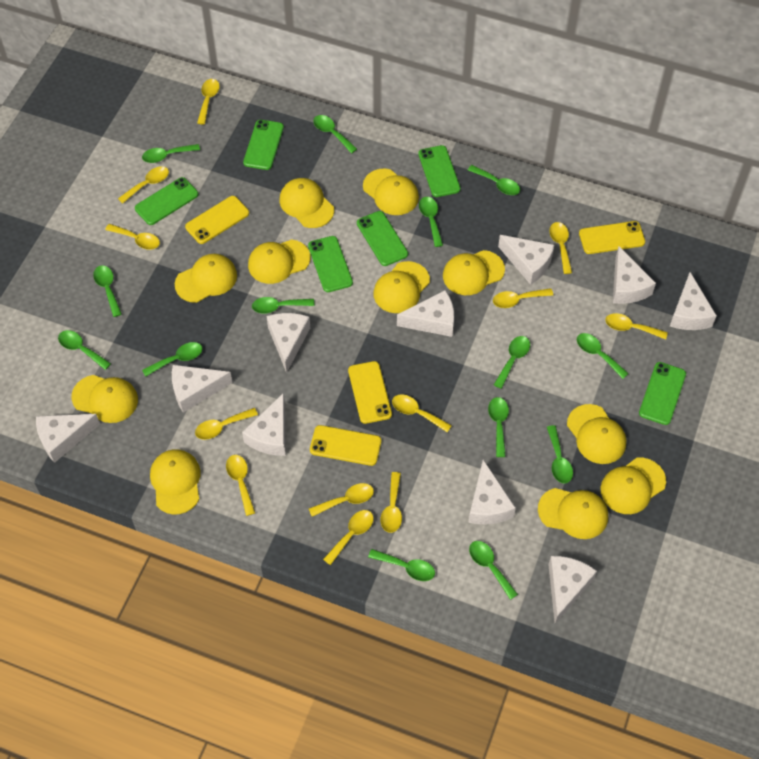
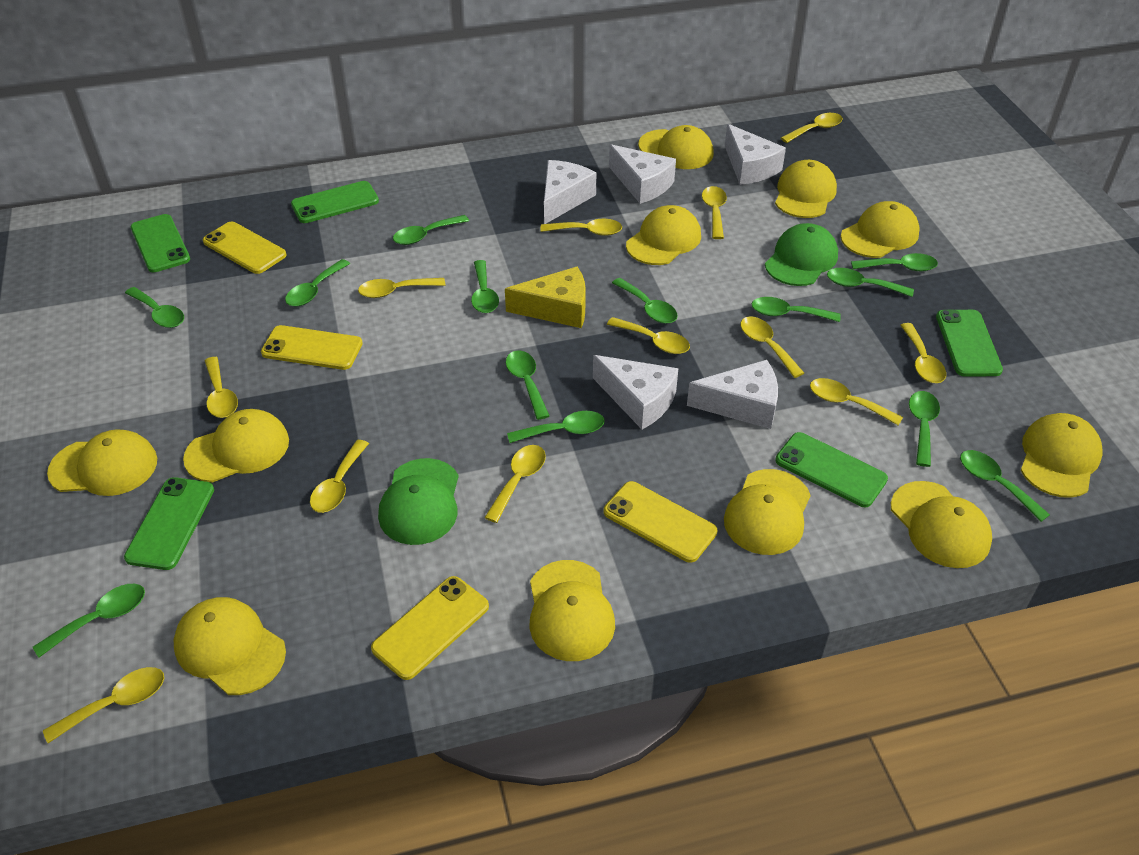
green cap: 0 -> 2
green phone: 6 -> 5
green spoon: 14 -> 13
white cheese: 10 -> 5
yellow cheese: 0 -> 1

